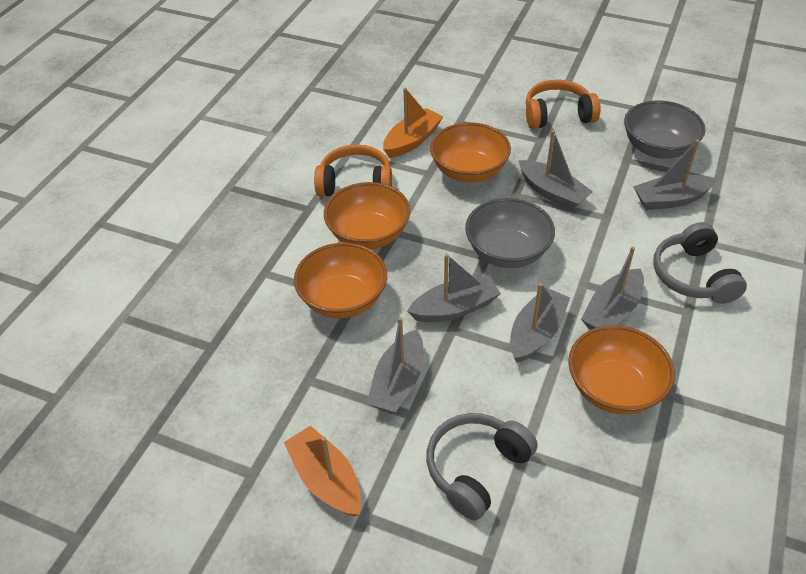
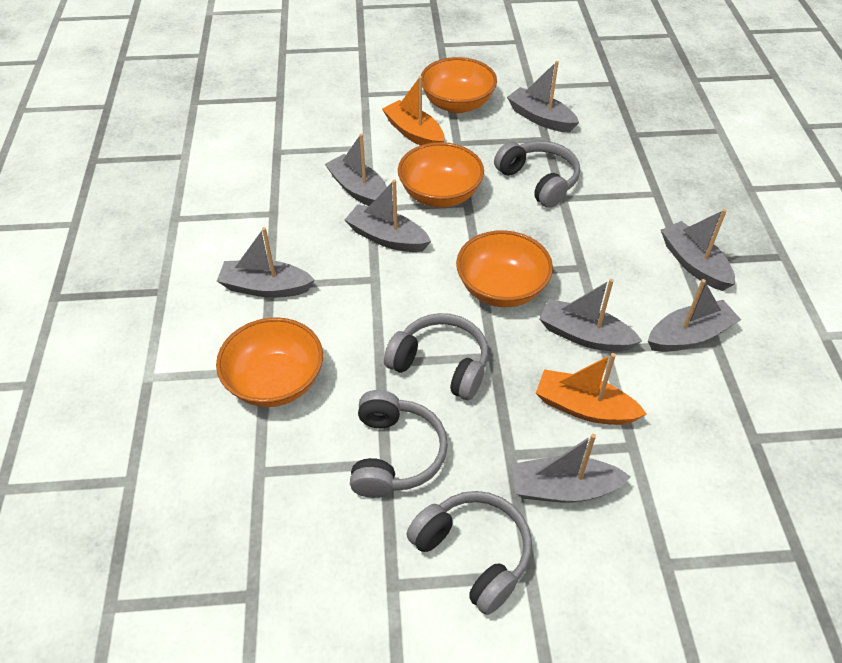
grey boat: 6 -> 8
grey bowl: 2 -> 0
grey headphones: 2 -> 4
orange headphones: 2 -> 0

